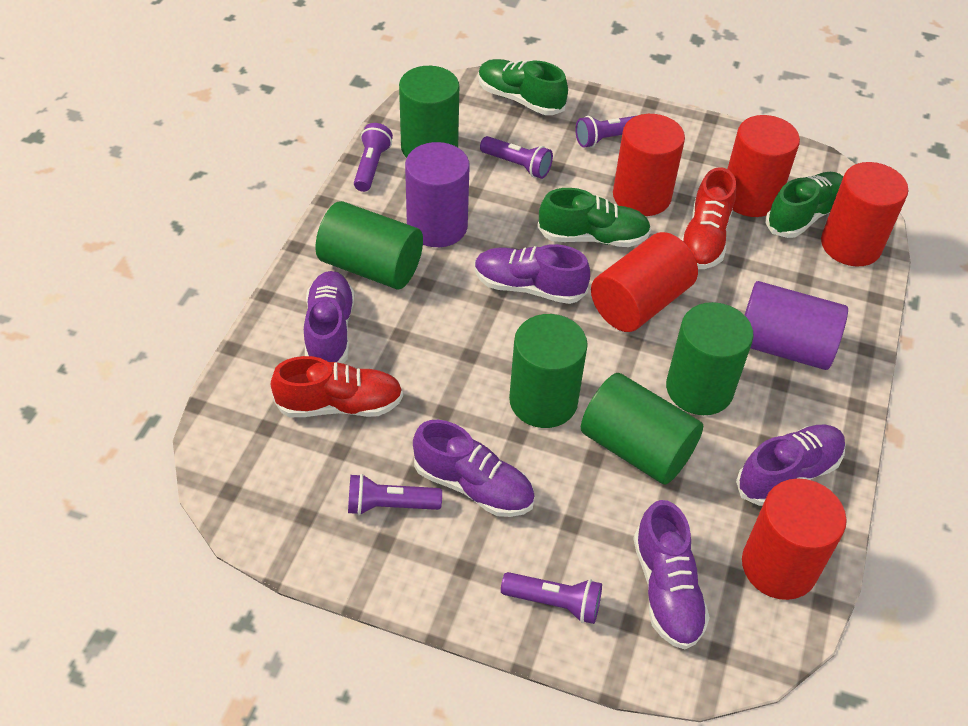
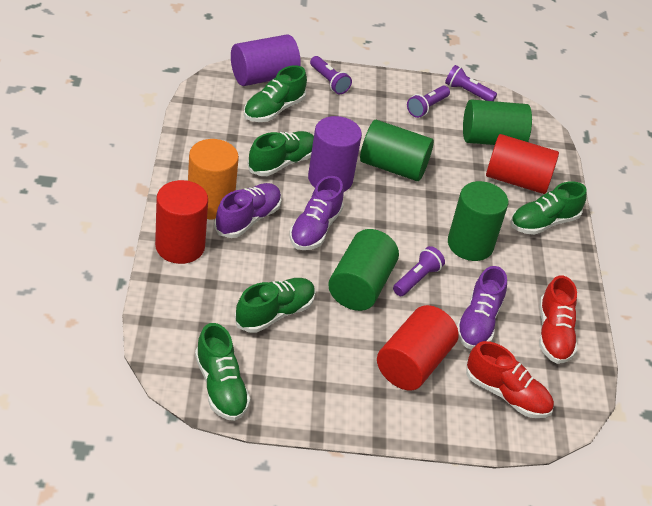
green cylinder: 5 -> 4
green shoe: 3 -> 5
orange cylinder: 0 -> 1
purple flashlight: 5 -> 4
purple shoe: 5 -> 3
red cylinder: 5 -> 3

